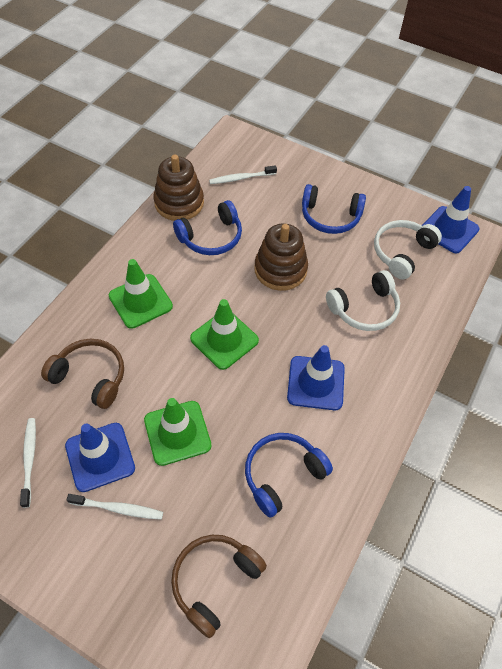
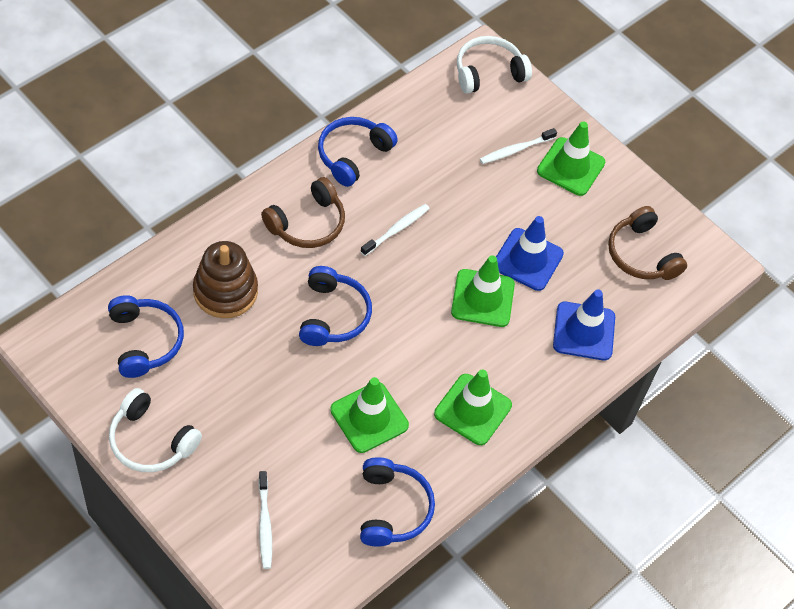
blue headphones: 3 -> 4
blue traffic cone: 3 -> 2
brown stacking toy: 2 -> 1
green traffic cone: 3 -> 4

